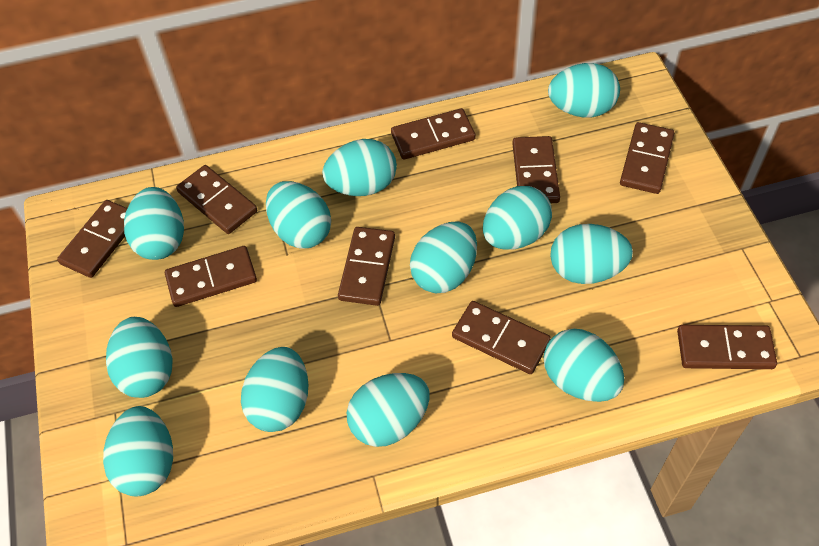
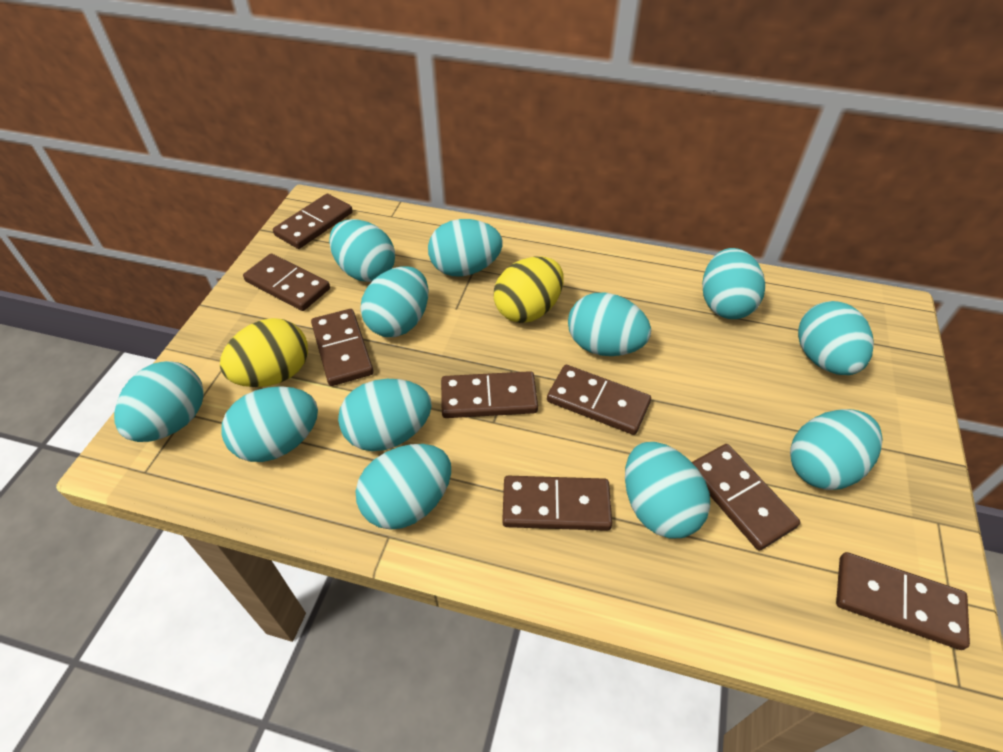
brown domino: 9 -> 8
yellow egg: 0 -> 2

